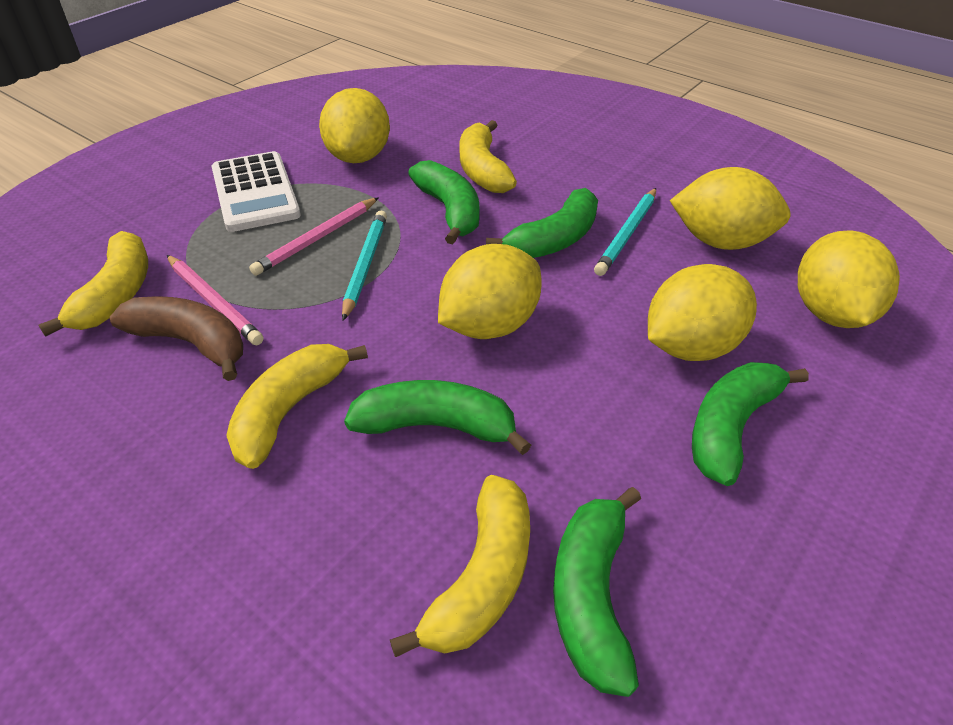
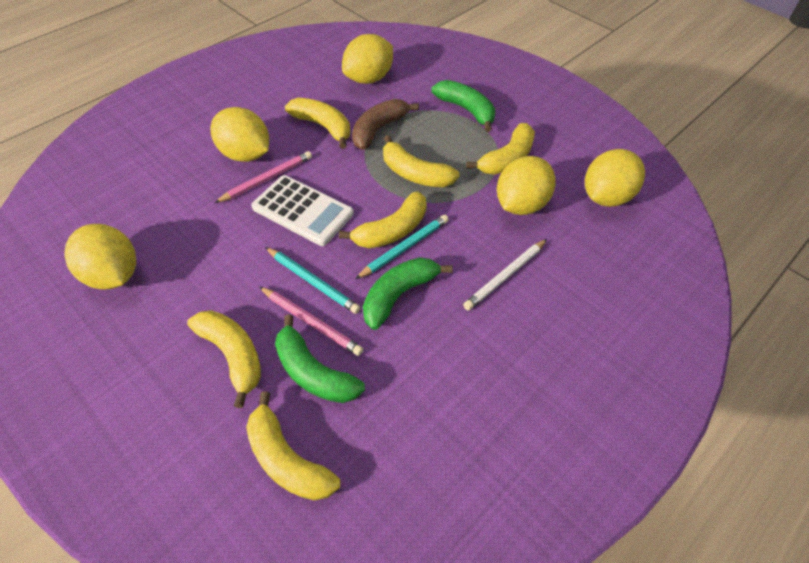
green banana: 5 -> 3
white pencil: 0 -> 1
yellow banana: 4 -> 6

